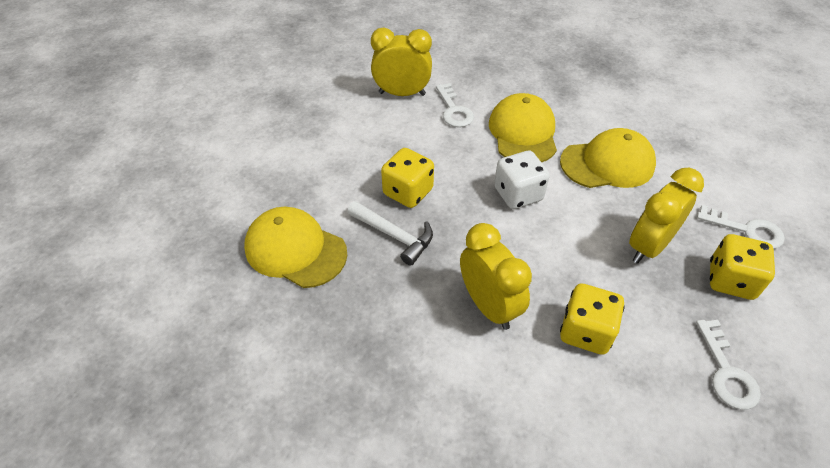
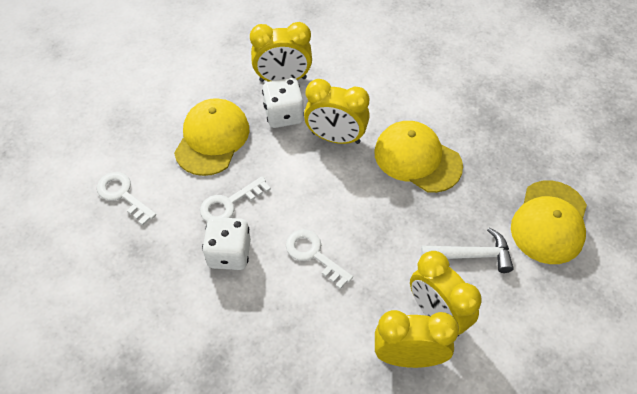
white dice: 1 -> 2
yellow clock: 3 -> 4
yellow dice: 3 -> 0

